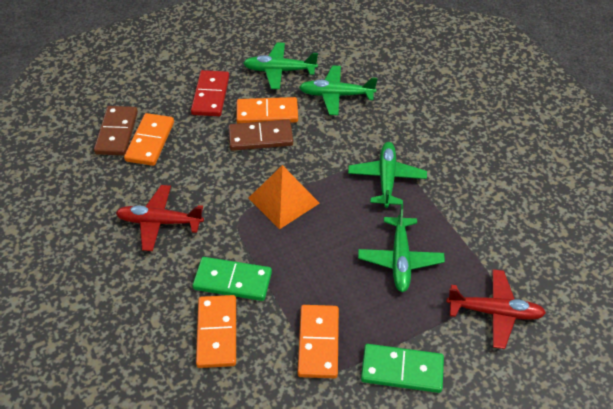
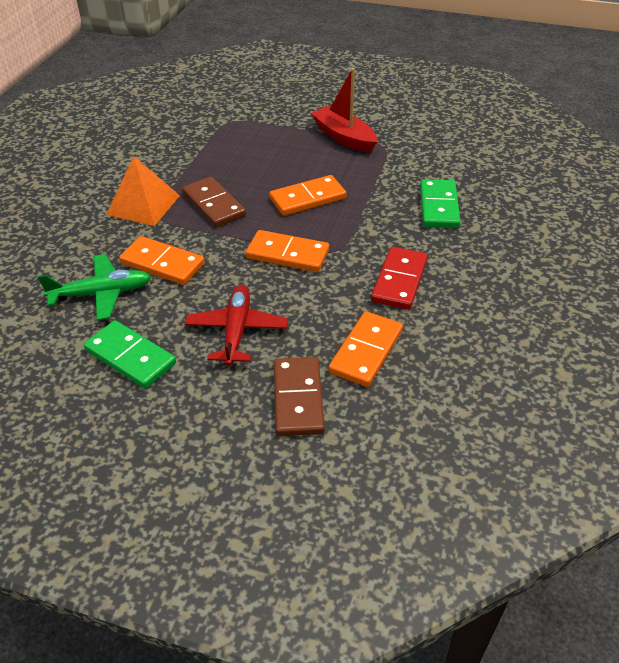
green plane: 4 -> 1
red boat: 0 -> 1
red plane: 2 -> 1

